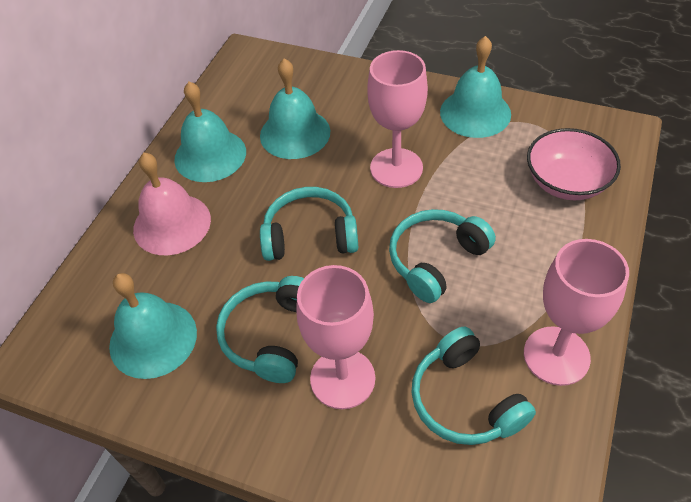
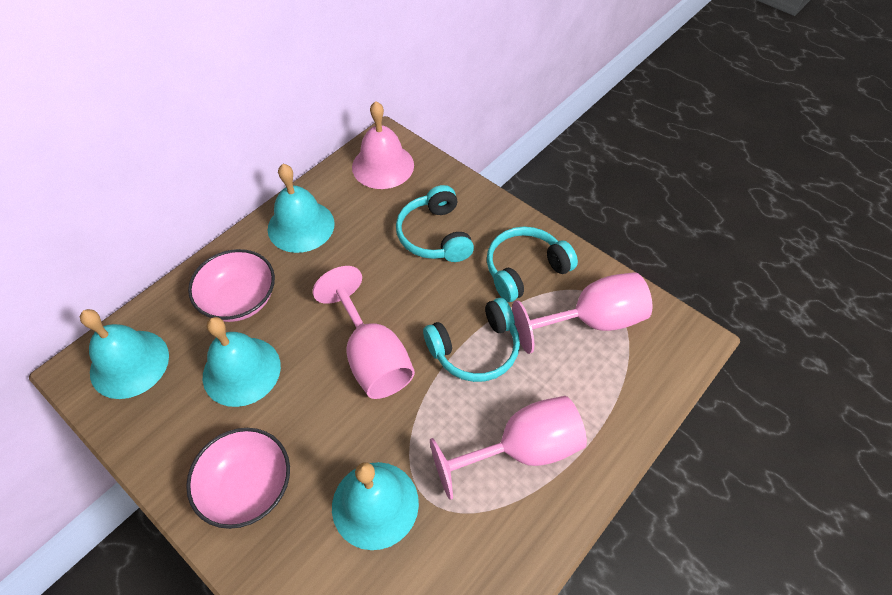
pink bowl: 1 -> 2
turquoise headphones: 4 -> 3

